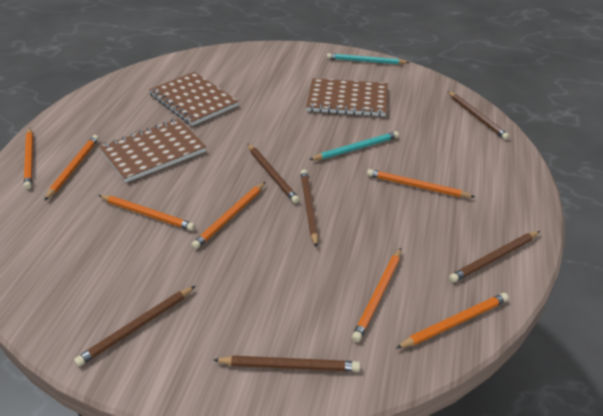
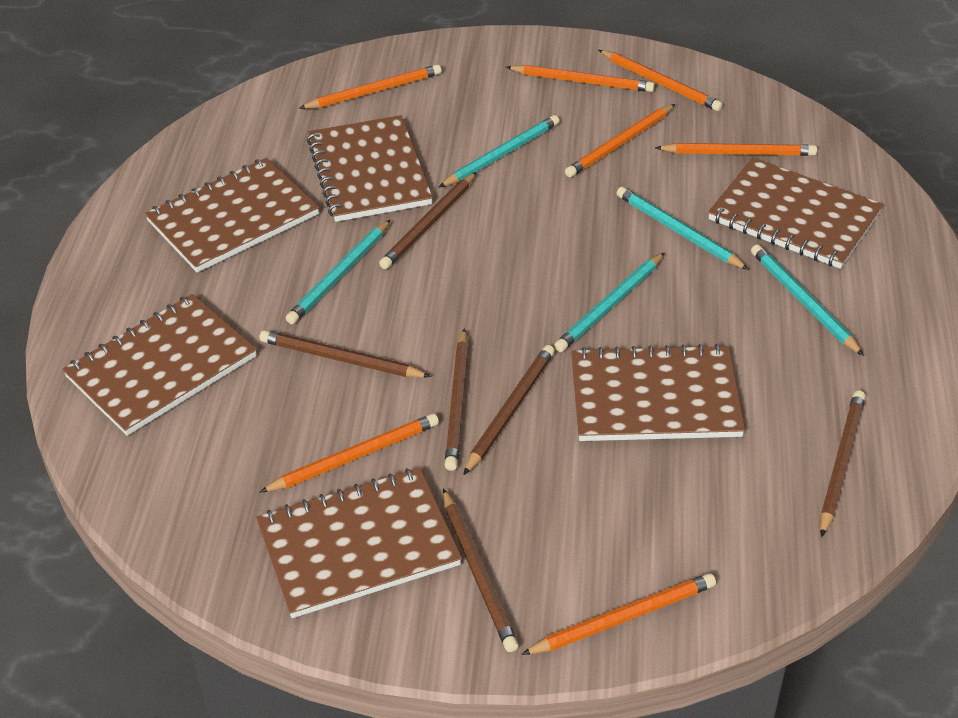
brown notebook: 3 -> 6
turquoise pencil: 2 -> 5

